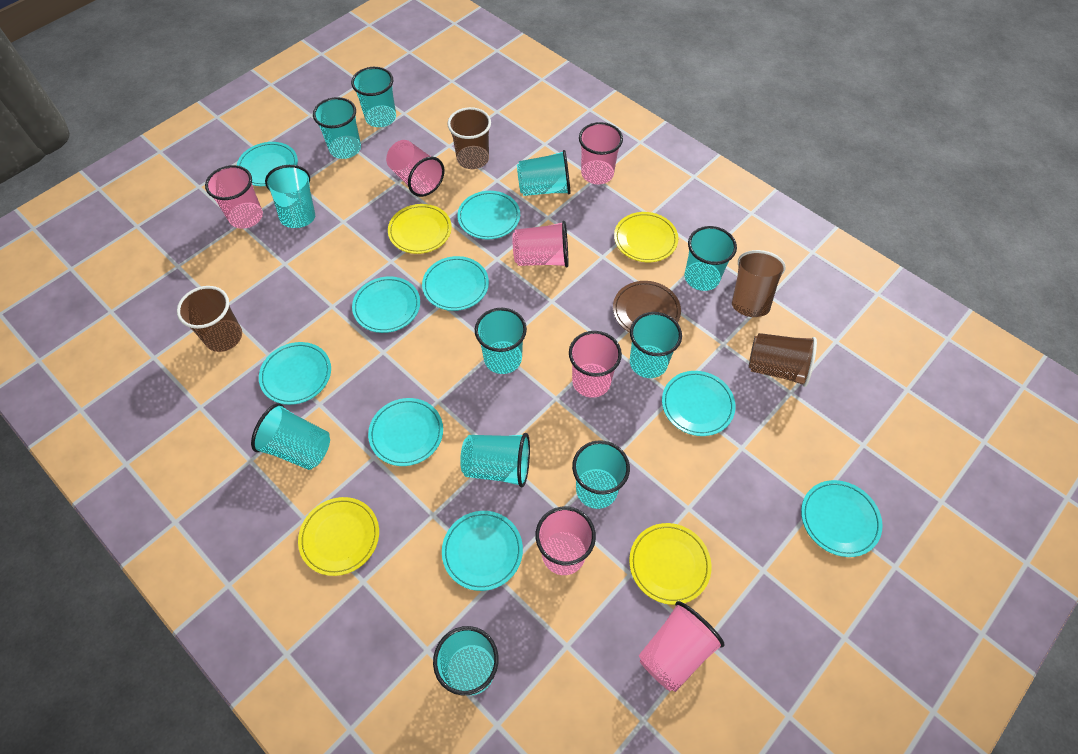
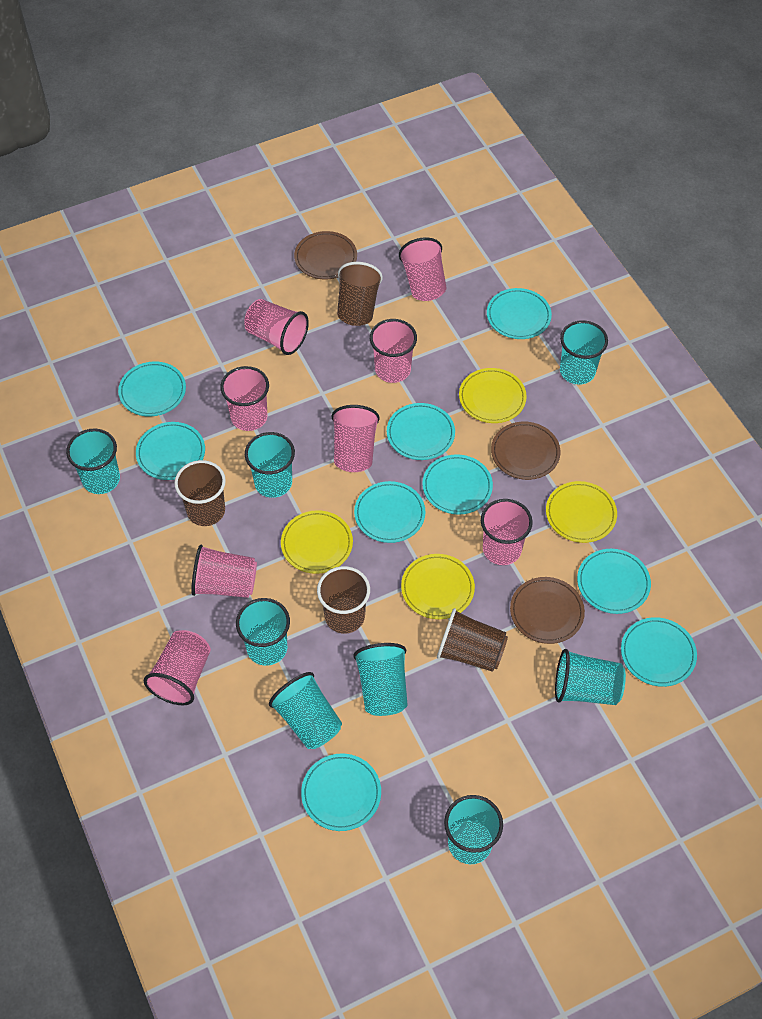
brown plate: 1 -> 3
pink cup: 7 -> 8
turquoise cup: 11 -> 8

